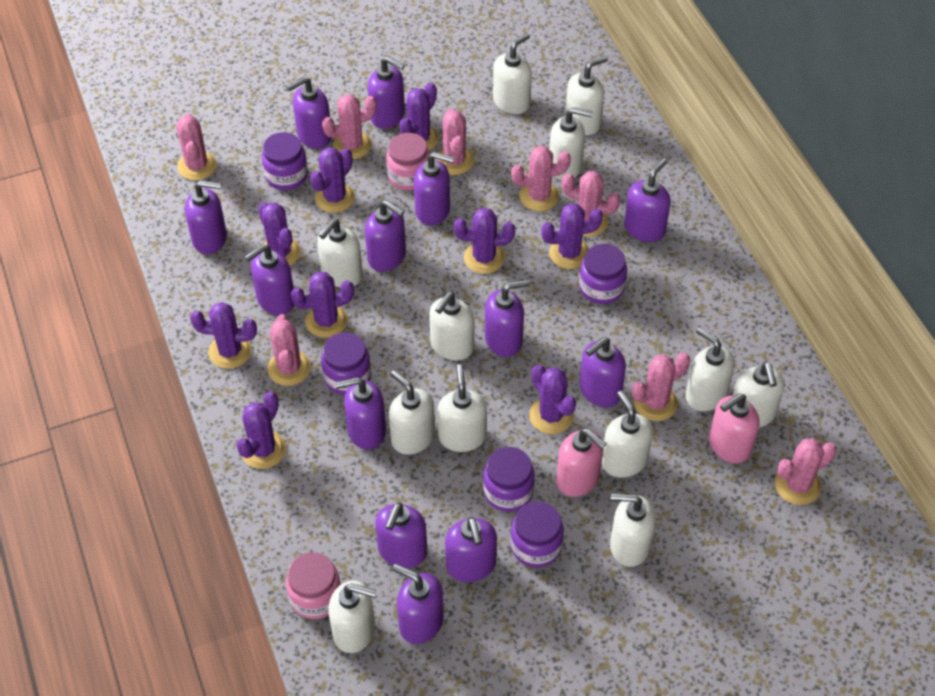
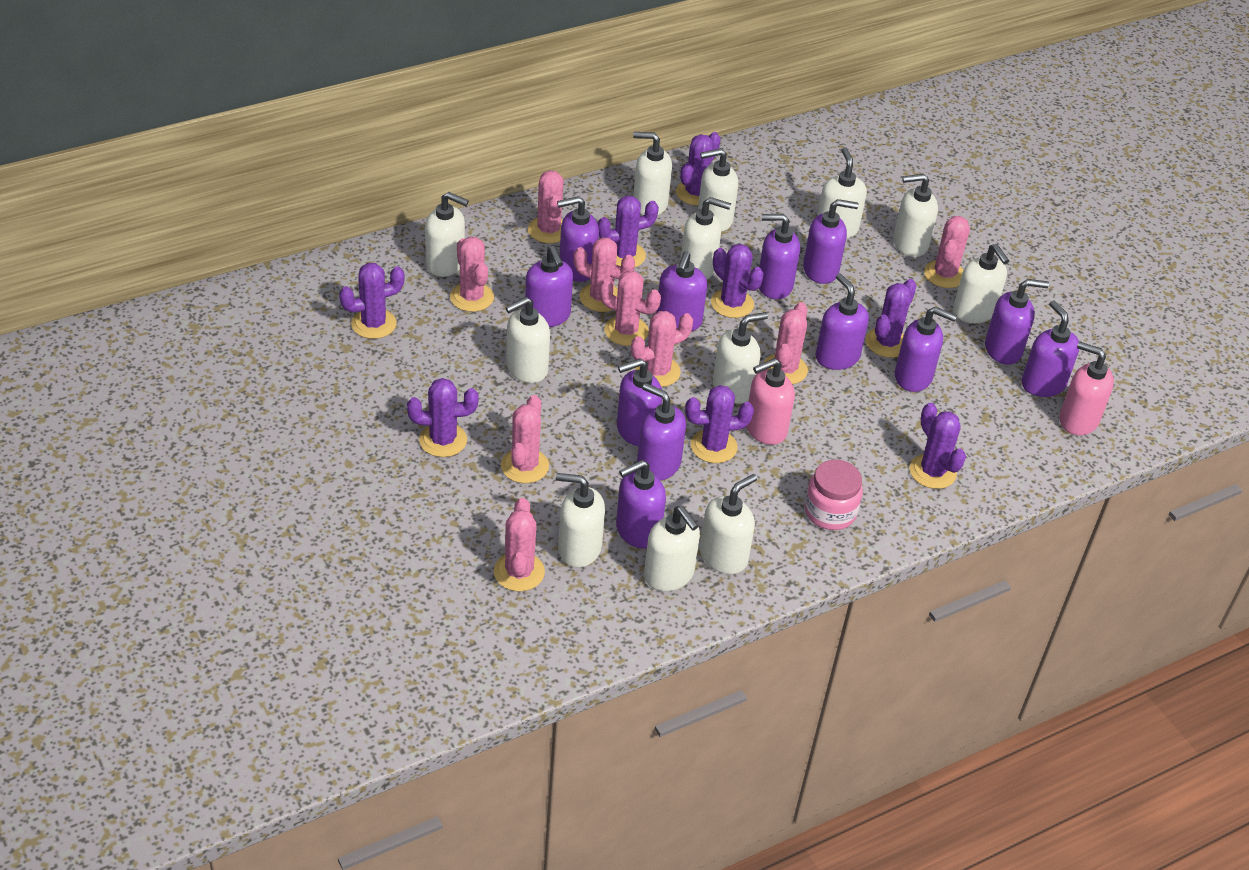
pink cactus: 8 -> 9
pink jar: 2 -> 1
purple cactus: 9 -> 8
purple jar: 5 -> 0
purple soap dispenser: 13 -> 12

